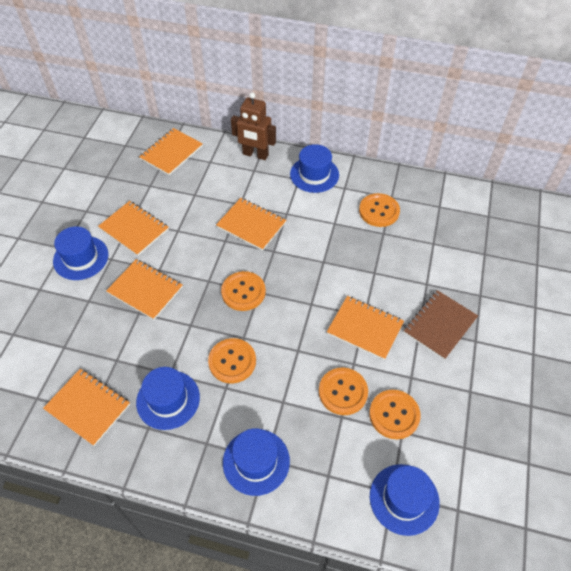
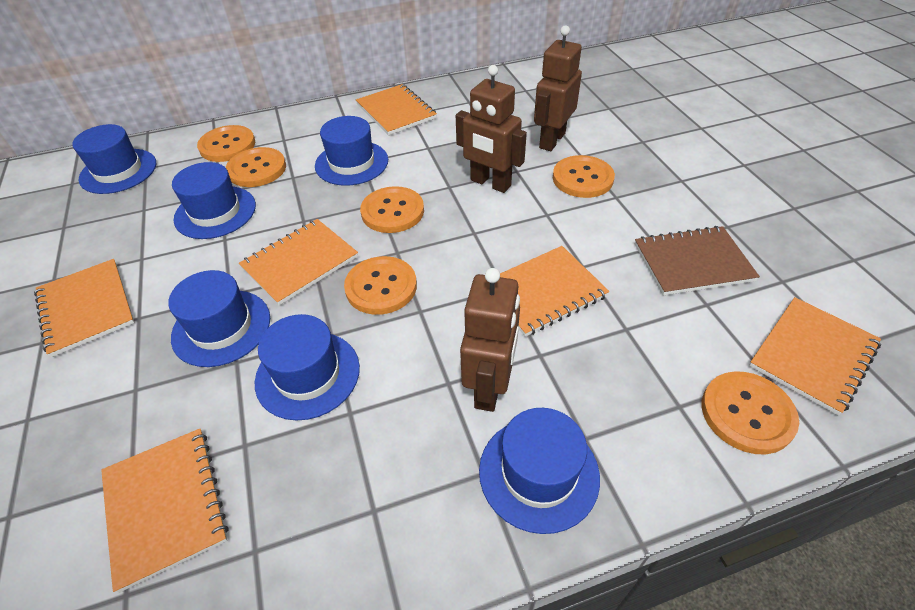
blue hat: 5 -> 6
brown robot: 1 -> 3
orange button: 5 -> 6

